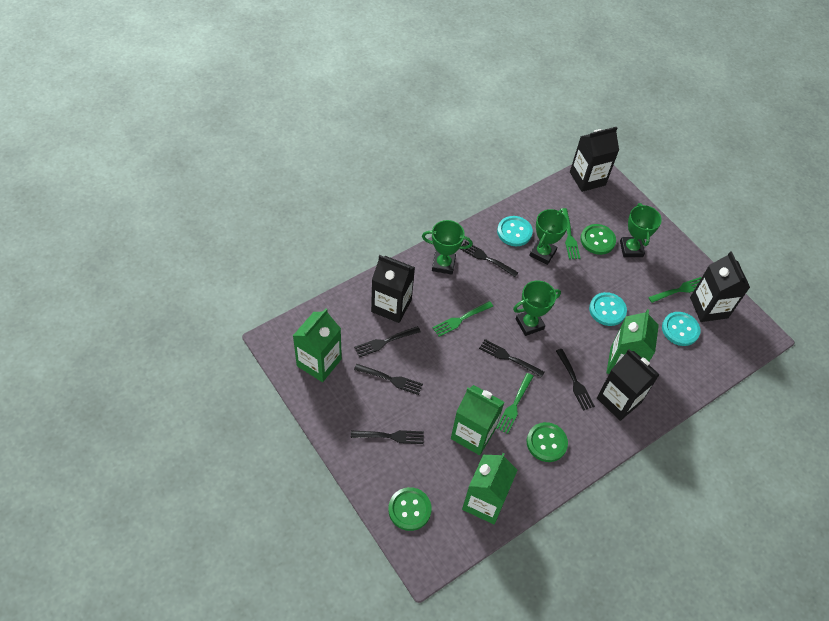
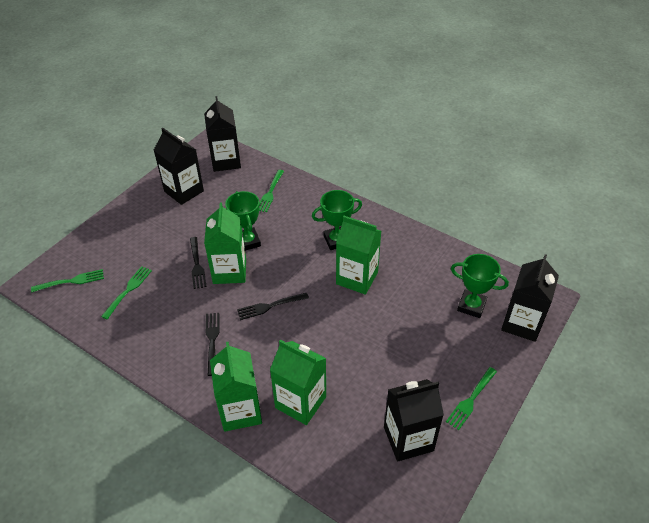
black fork: 6 -> 3
green button: 3 -> 0
green trophy: 4 -> 3
turquoise button: 3 -> 0

